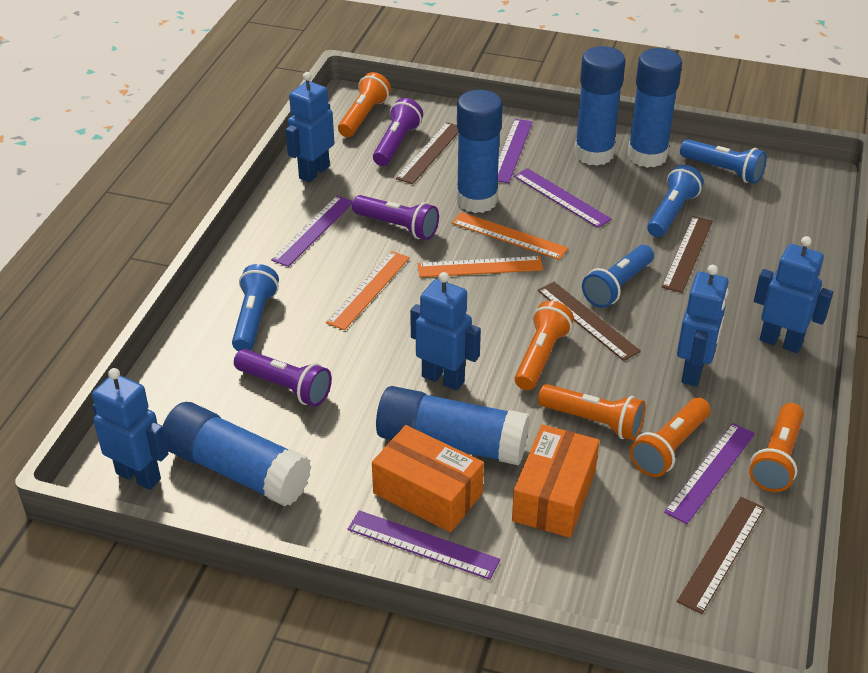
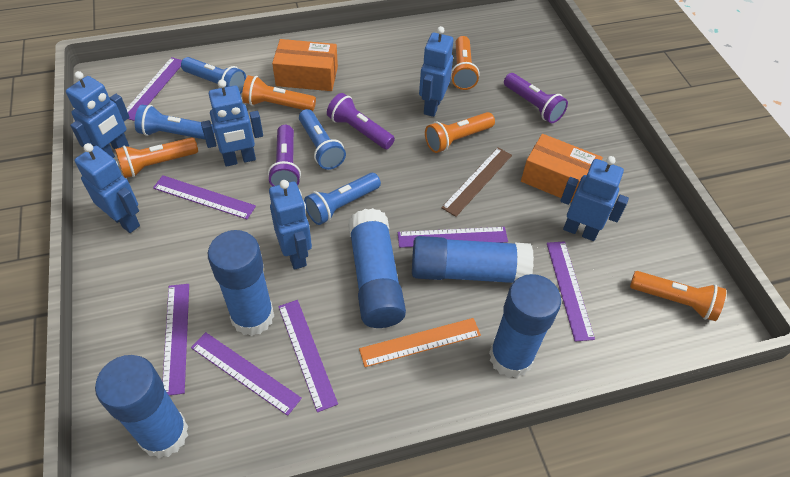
blue robot: 5 -> 6
brown ruler: 4 -> 1
orange ruler: 3 -> 1
purple ruler: 5 -> 7

